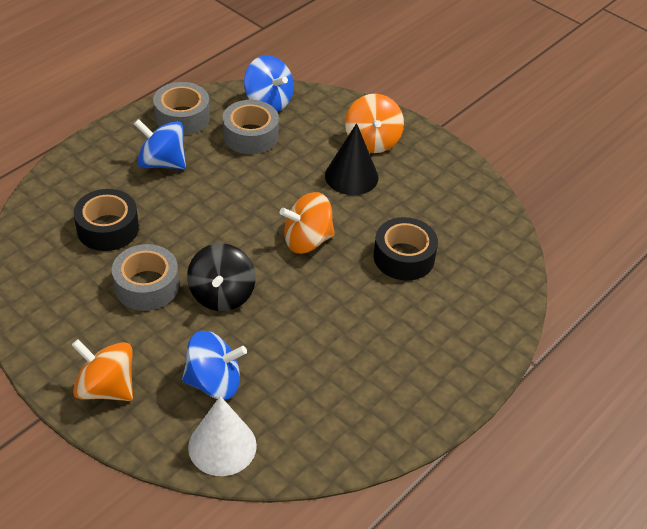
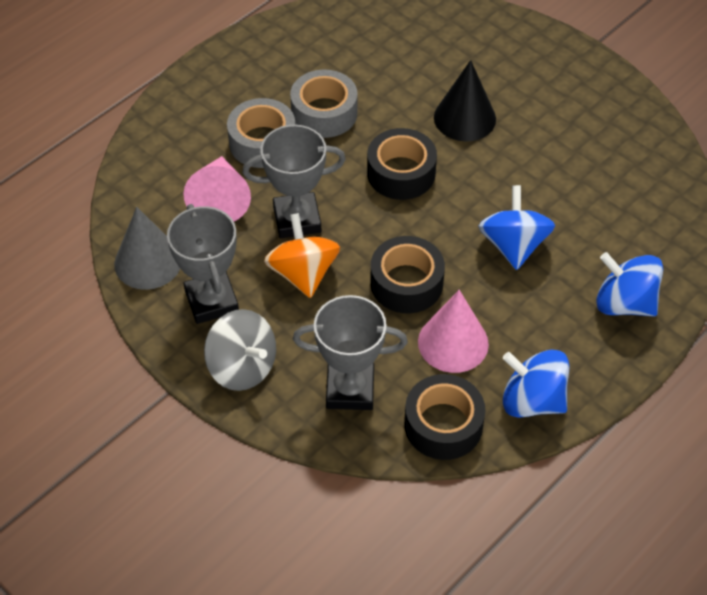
black spinning top: 1 -> 0
black tape: 2 -> 3
grey cone: 0 -> 1
grey spinning top: 0 -> 1
grey tape: 3 -> 2
grey trophy: 0 -> 3
orange spinning top: 3 -> 1
pink cone: 0 -> 2
white cone: 1 -> 0

